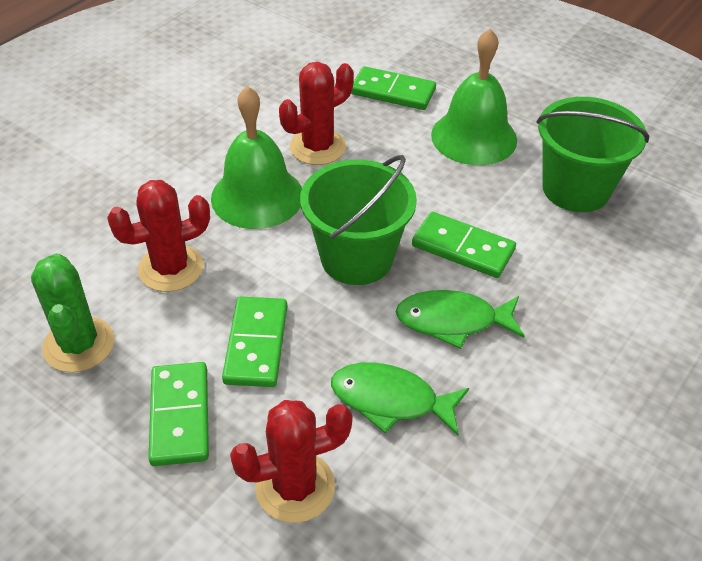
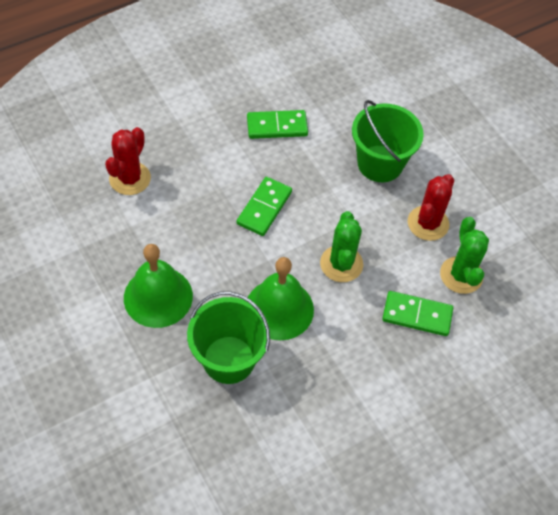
green cactus: 1 -> 2
green domino: 4 -> 3
green fish: 2 -> 0
red cactus: 3 -> 2

